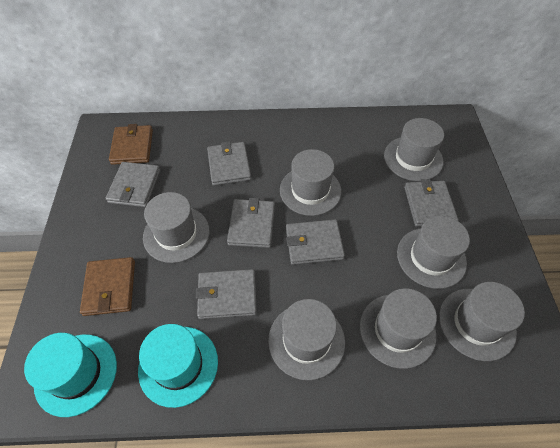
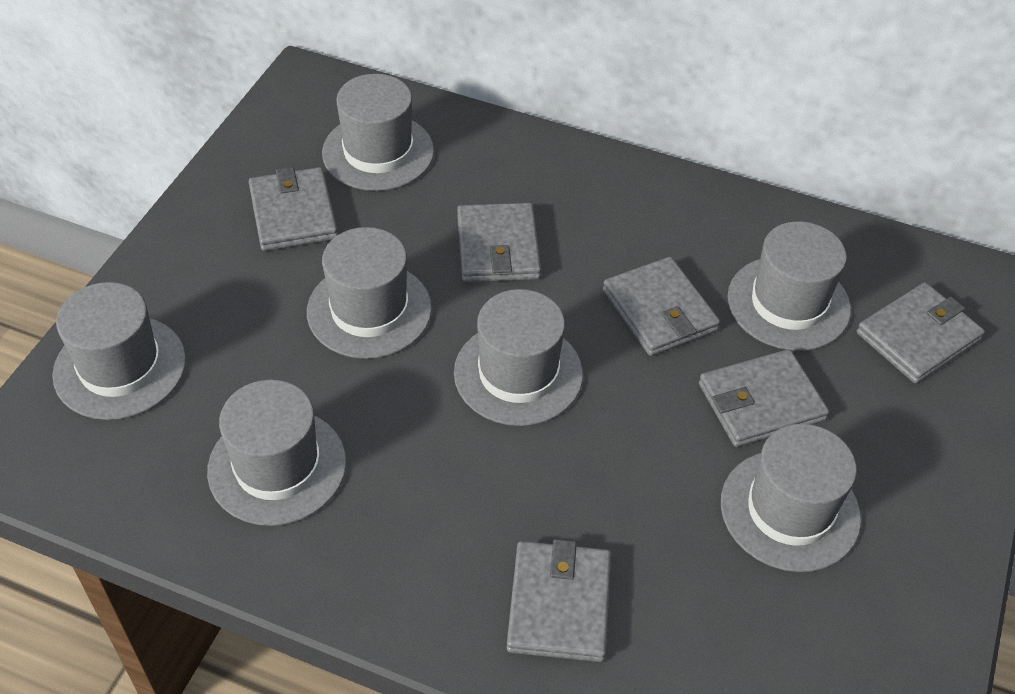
brown wallet: 2 -> 0
turquoise hat: 2 -> 0

